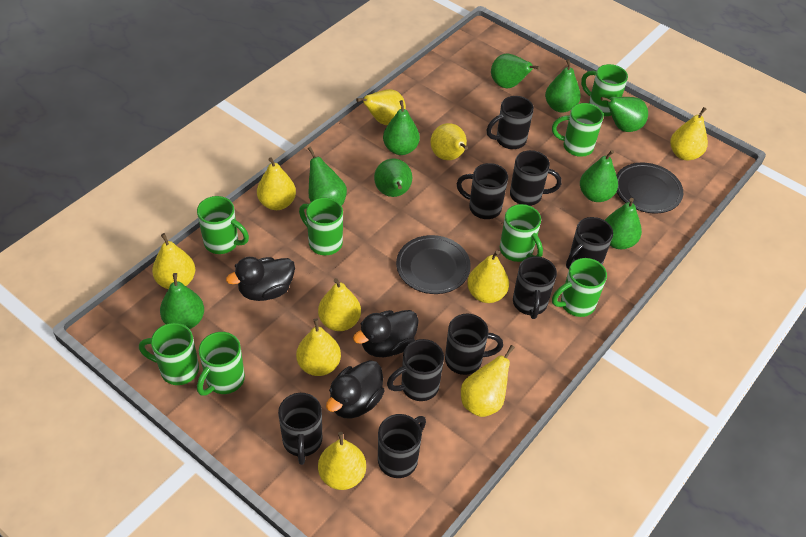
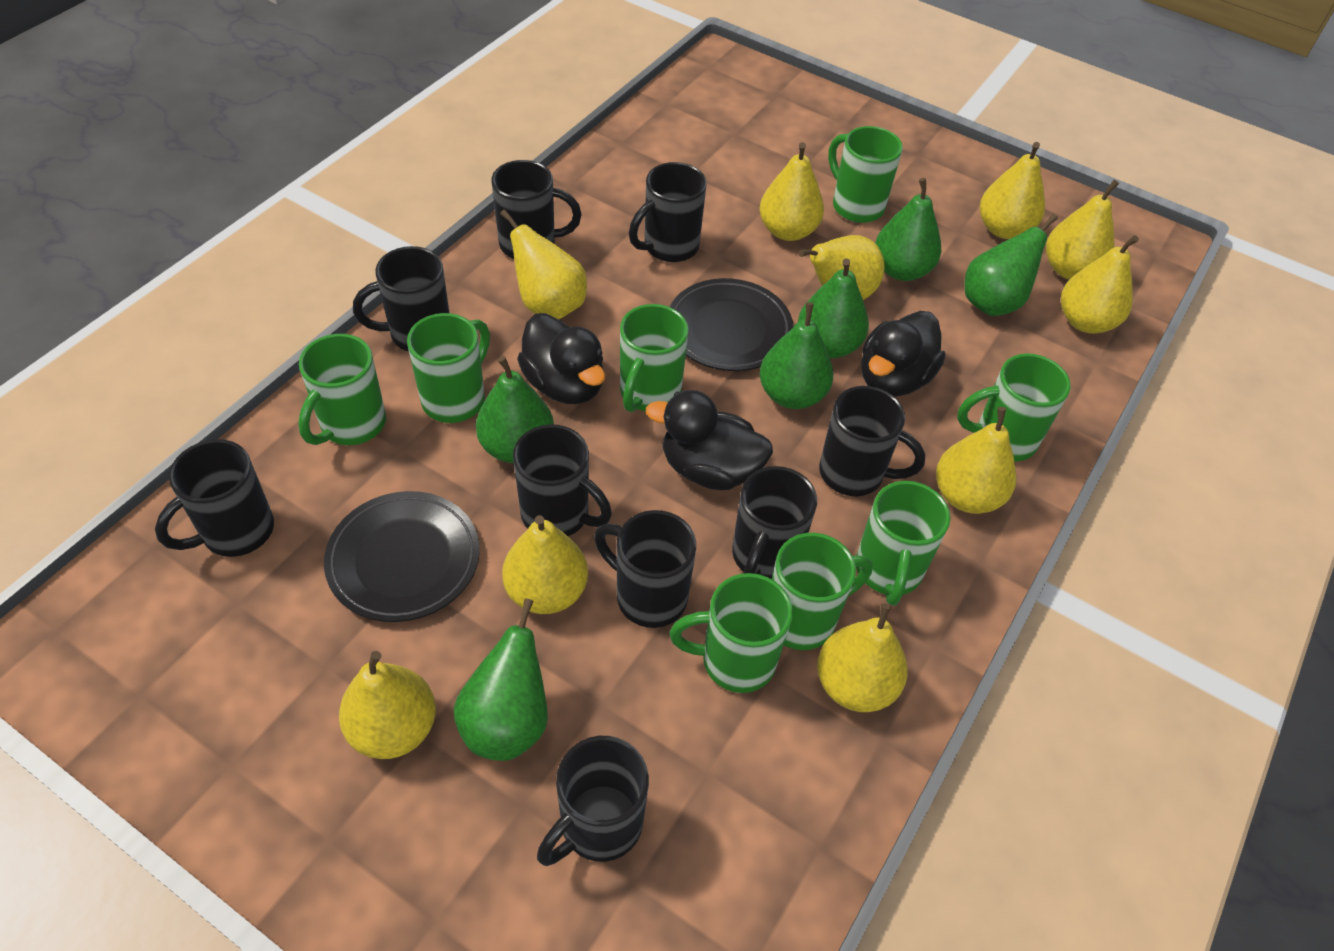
green pear: 9 -> 6

